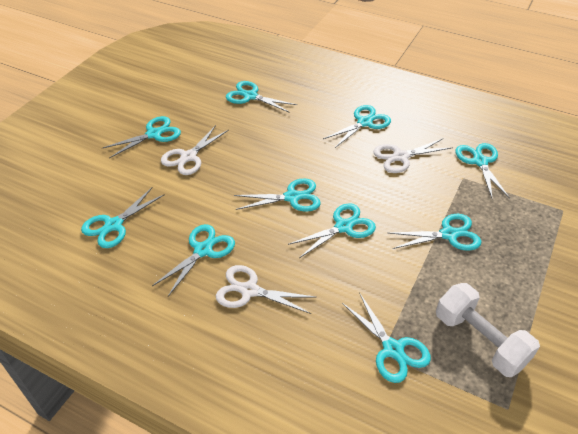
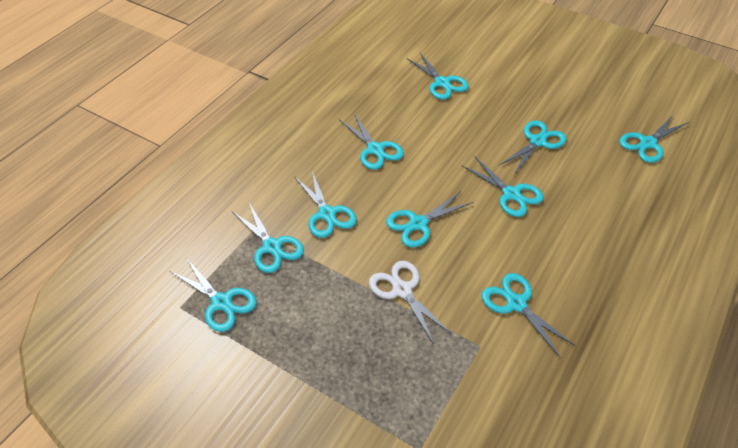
white dumbbell: 1 -> 0
white scissors: 3 -> 1

